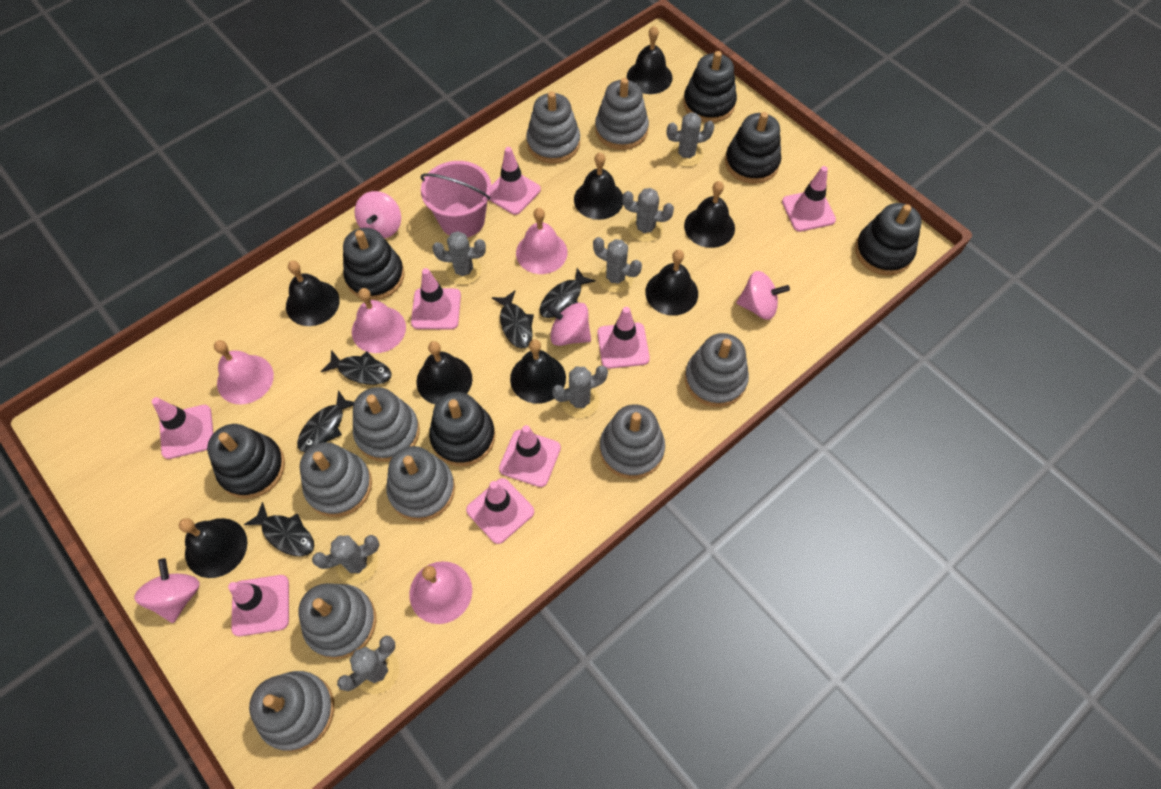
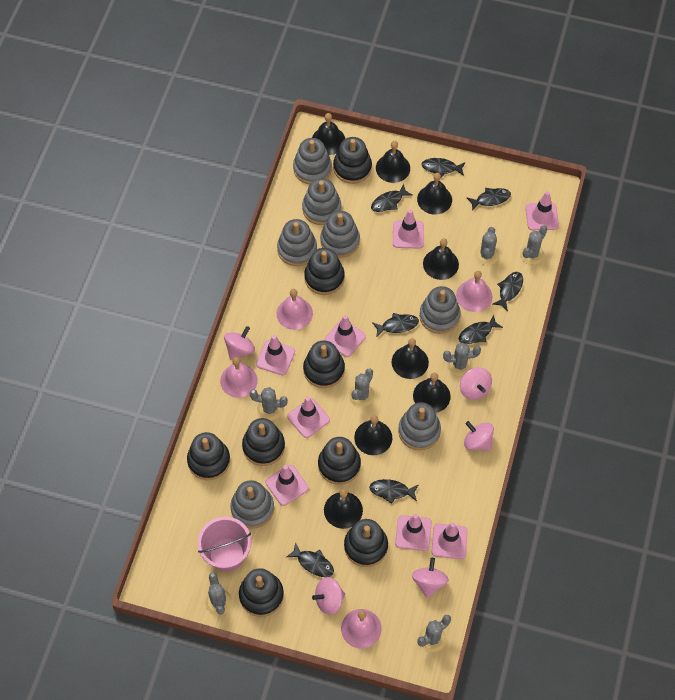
black fish: 5 -> 8
black stacking toy: 6 -> 8
grey stacking toy: 9 -> 7
pink spinning top: 4 -> 5

